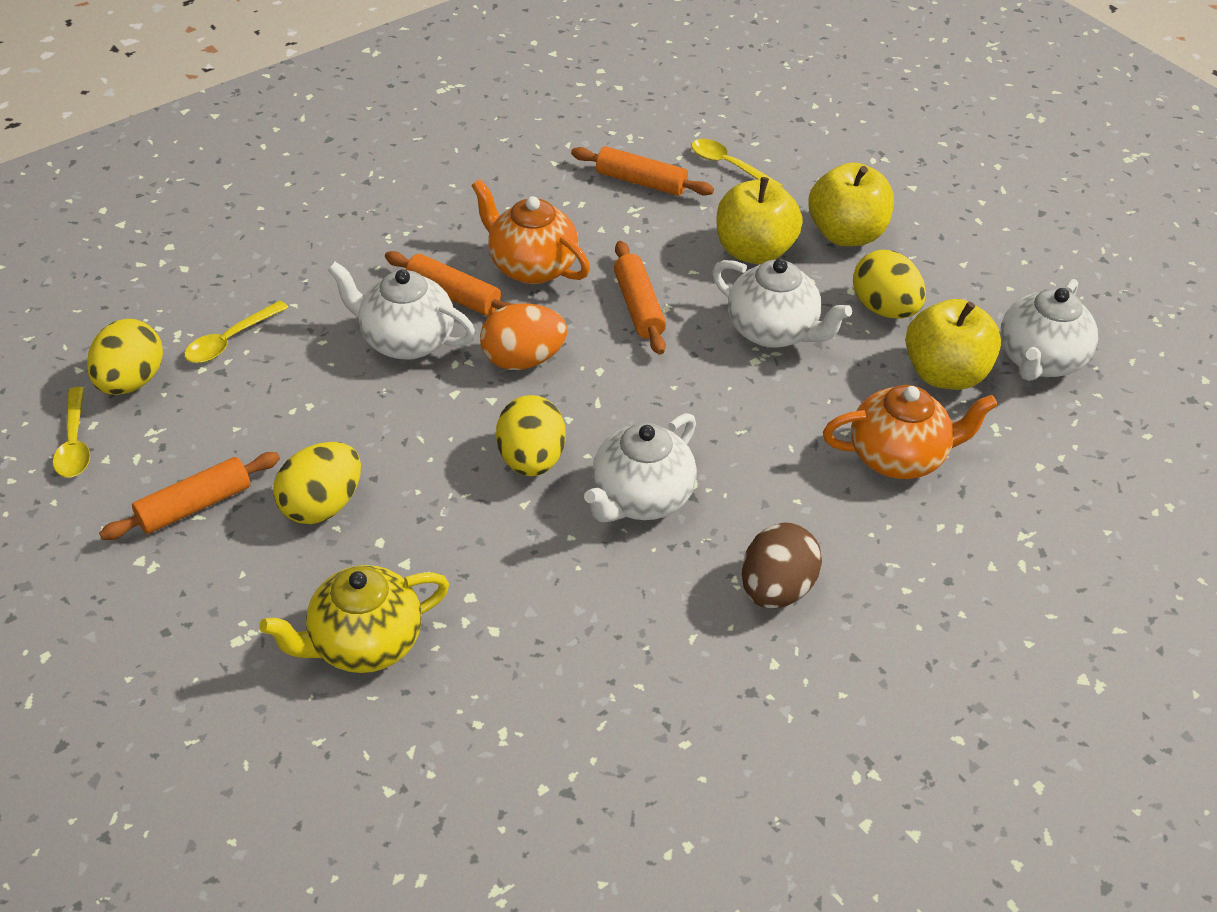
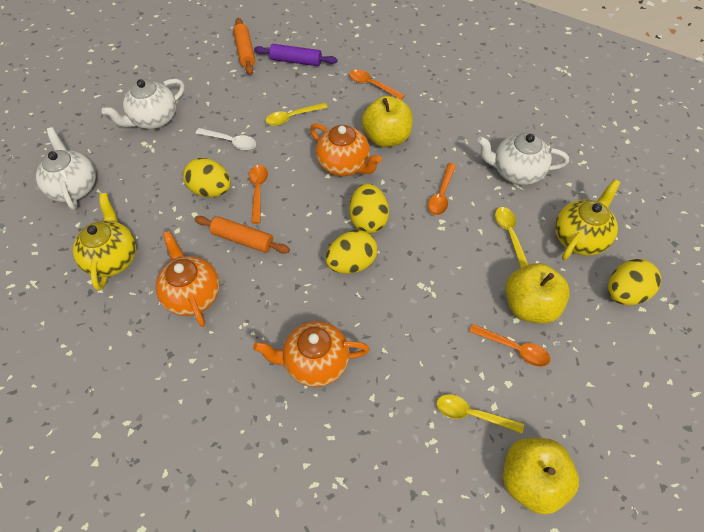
brown egg: 1 -> 0
orange egg: 1 -> 0
orange rolling pin: 4 -> 2
orange spoon: 0 -> 4
orange teapot: 2 -> 3
purple rolling pin: 0 -> 1
white spoon: 0 -> 1
white teapot: 4 -> 3
yellow teapot: 1 -> 2

